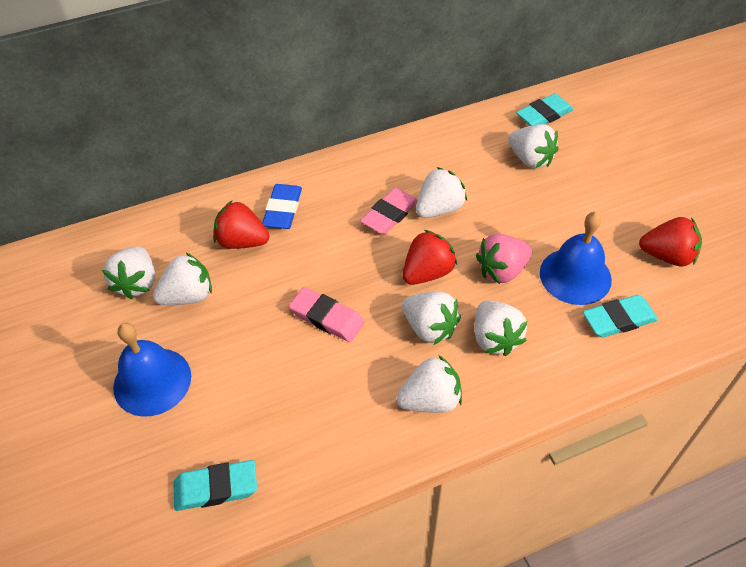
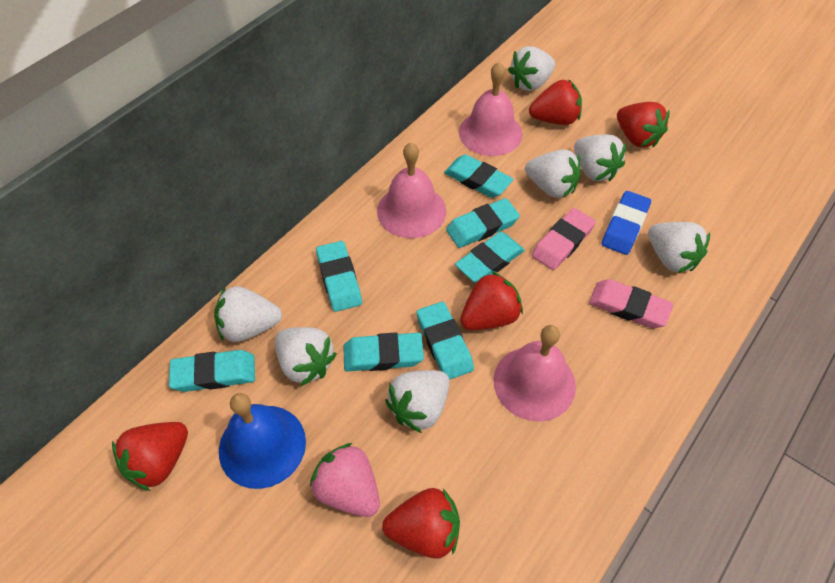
blue bell: 2 -> 1
pink bell: 0 -> 3
red strawberry: 3 -> 5
turquoise eraser: 3 -> 7

